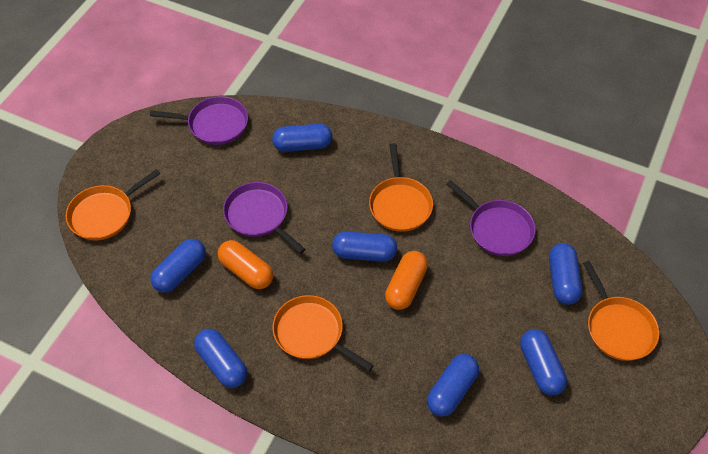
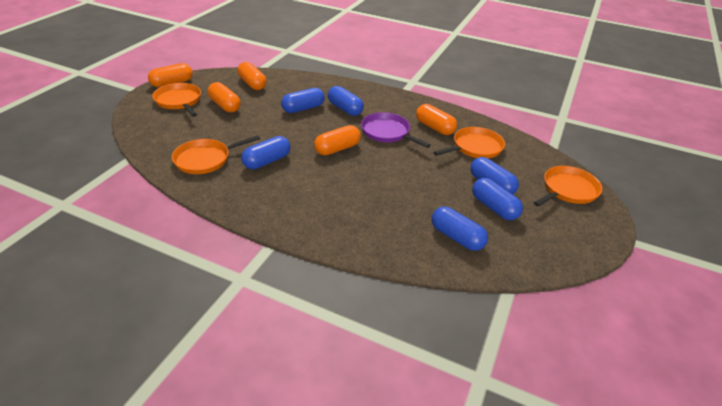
blue capsule: 7 -> 6
orange capsule: 2 -> 5
purple pan: 3 -> 1

